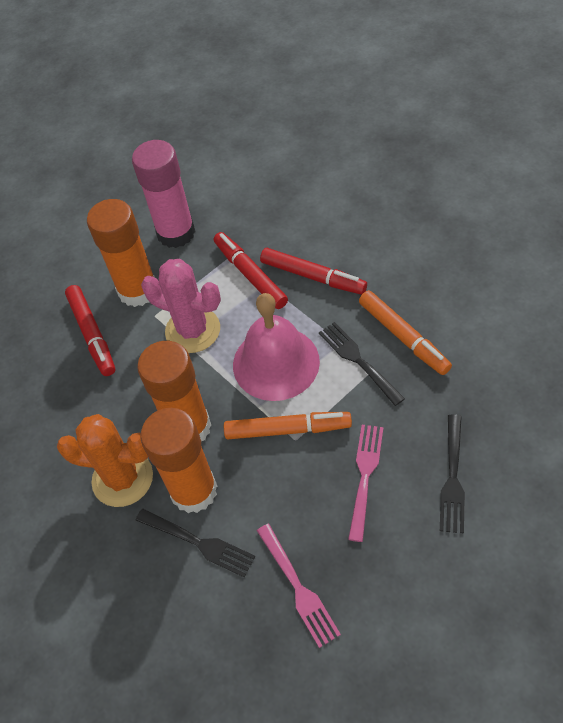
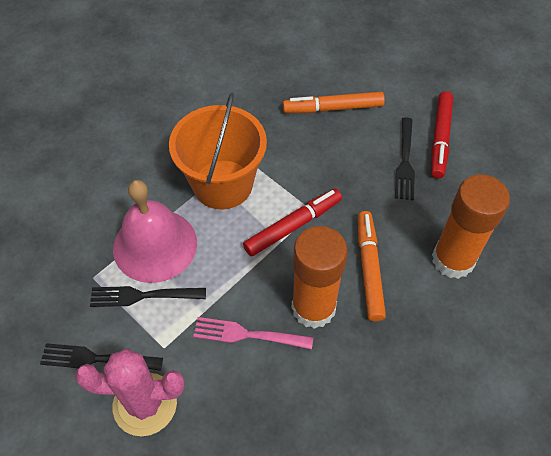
orange bucket: 0 -> 1
orange cactus: 1 -> 0
orange glue stick: 3 -> 2
pink fork: 2 -> 1
pink glue stick: 1 -> 0
red marker: 3 -> 2

